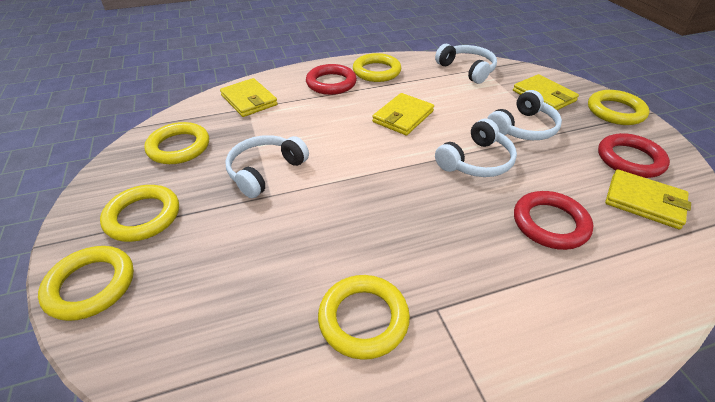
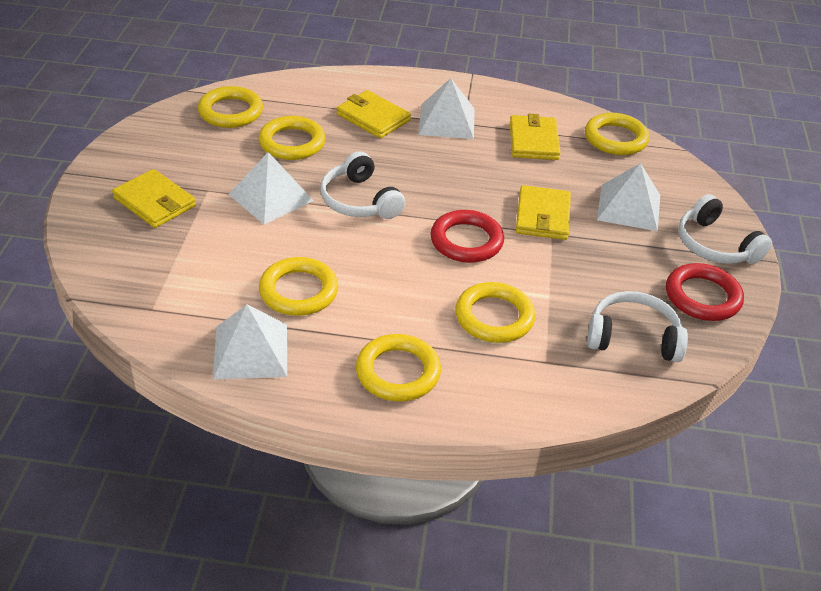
red ring: 3 -> 2
white headphones: 4 -> 3
white pyramid: 0 -> 4

